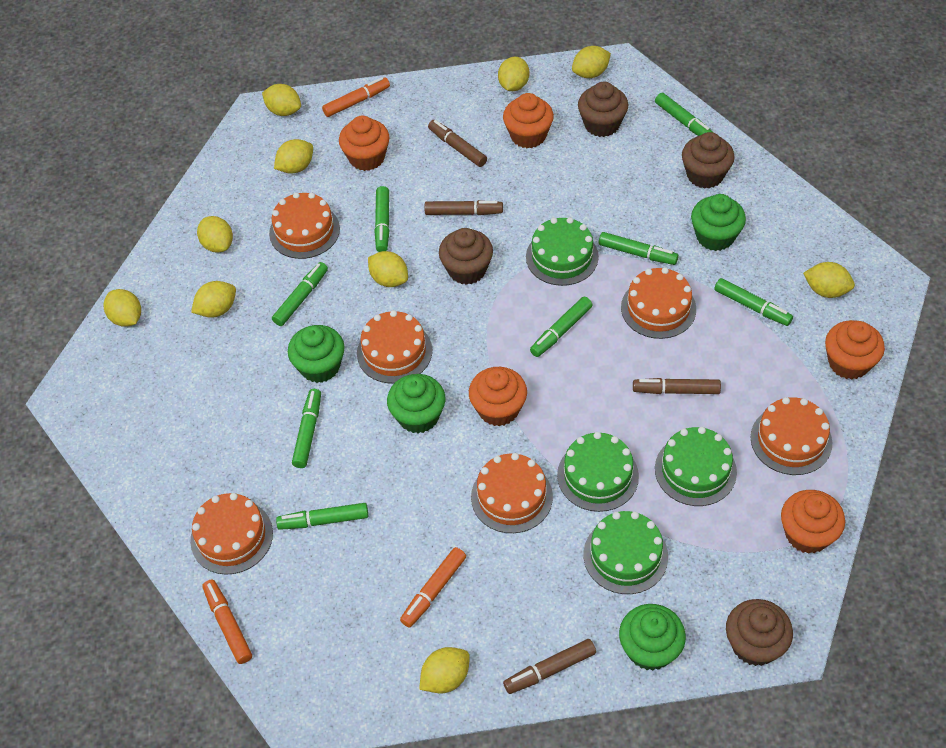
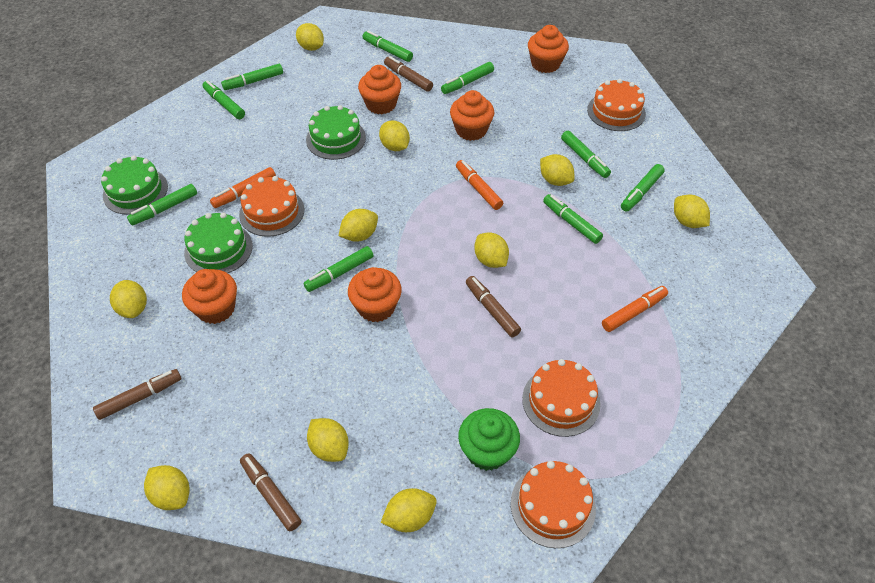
brown cupcake: 4 -> 0
green cake: 4 -> 3
green cupcake: 4 -> 1
green marker: 8 -> 9
orange cake: 6 -> 4

